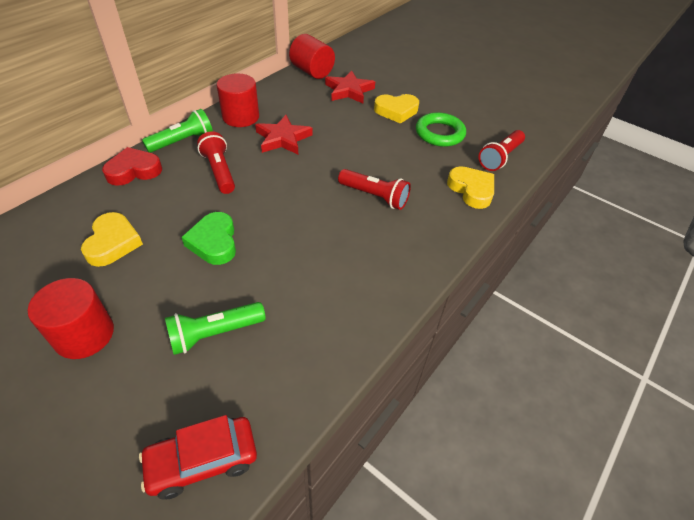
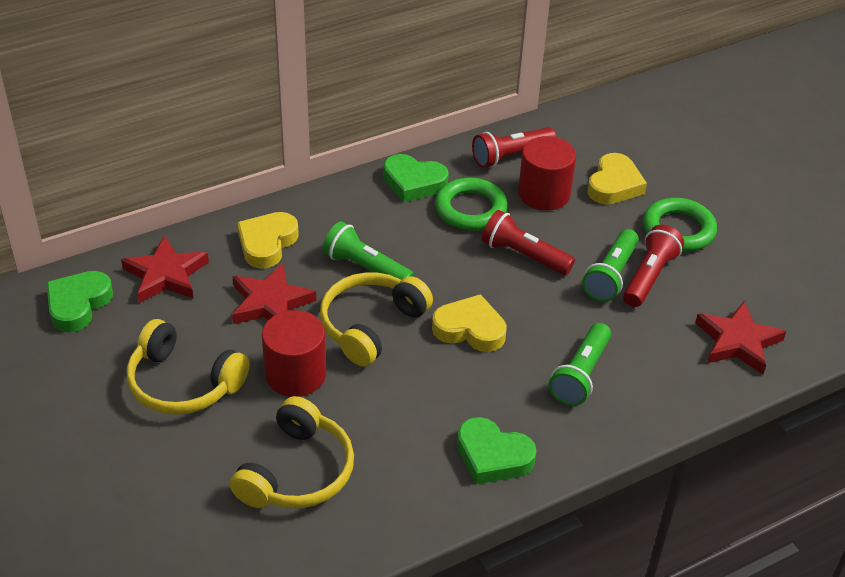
green flashlight: 2 -> 3
green heart: 1 -> 3
green ring: 1 -> 2
red car: 1 -> 0
red cylinder: 3 -> 2
red heart: 1 -> 0
red star: 2 -> 3
yellow headphones: 0 -> 3

